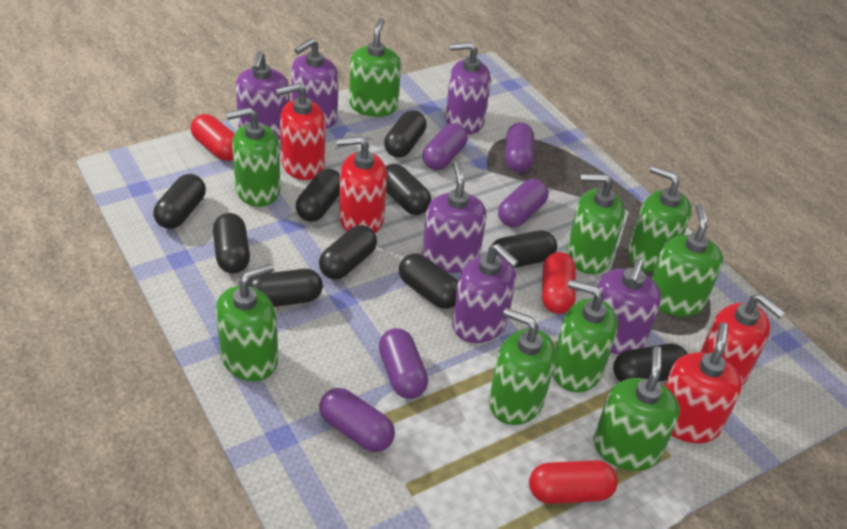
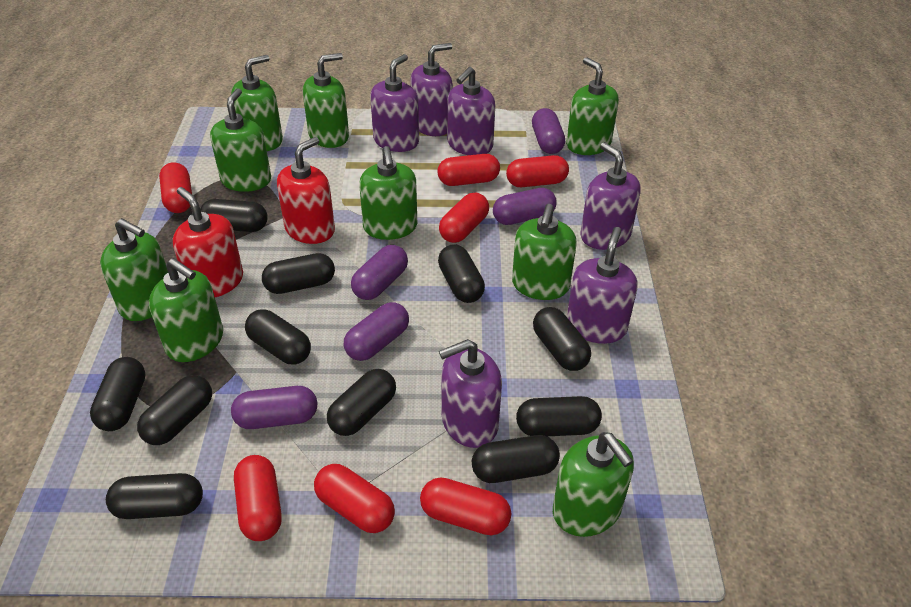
black capsule: 10 -> 11
red capsule: 3 -> 7
red soap dispenser: 4 -> 2

